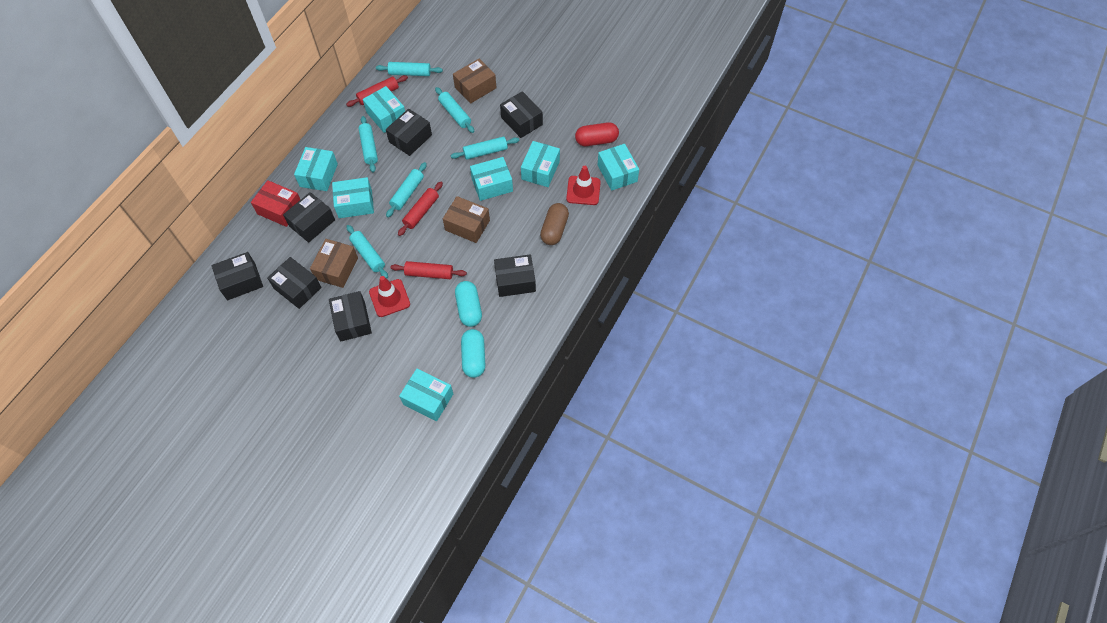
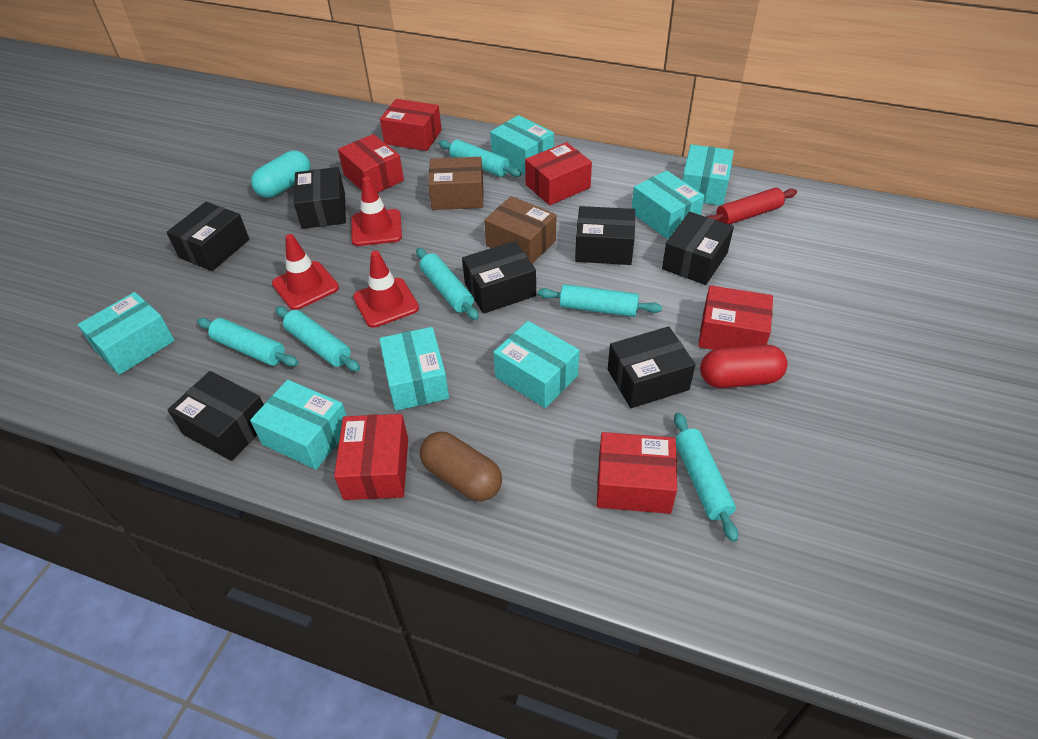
brown box: 3 -> 2
red box: 1 -> 6
red rolling pin: 3 -> 1
red traffic cone: 2 -> 3
turquoise capsule: 2 -> 1

